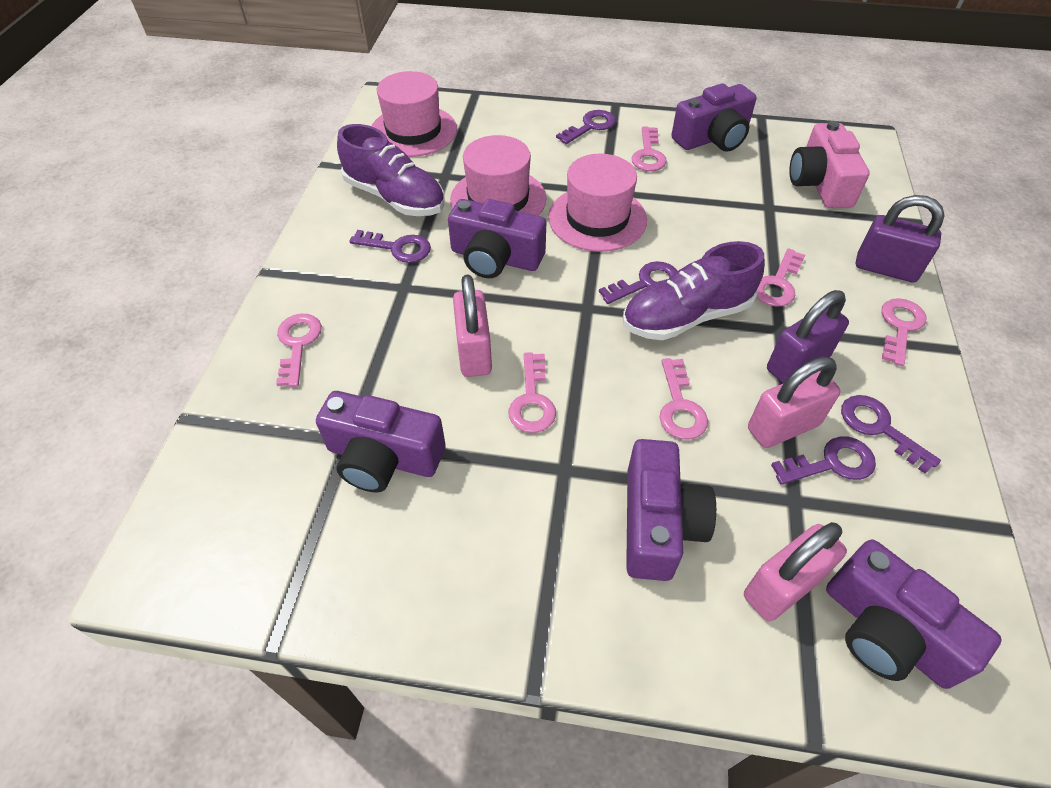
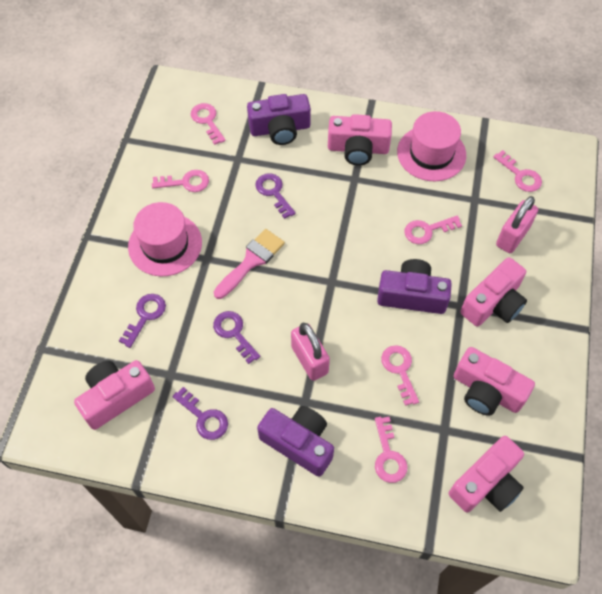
pink brush: 0 -> 1
pink camera: 1 -> 5
pink hat: 3 -> 2
pink padlock: 3 -> 2
purple camera: 5 -> 3
purple key: 5 -> 4
purple padlock: 2 -> 0
purple shoe: 2 -> 0

